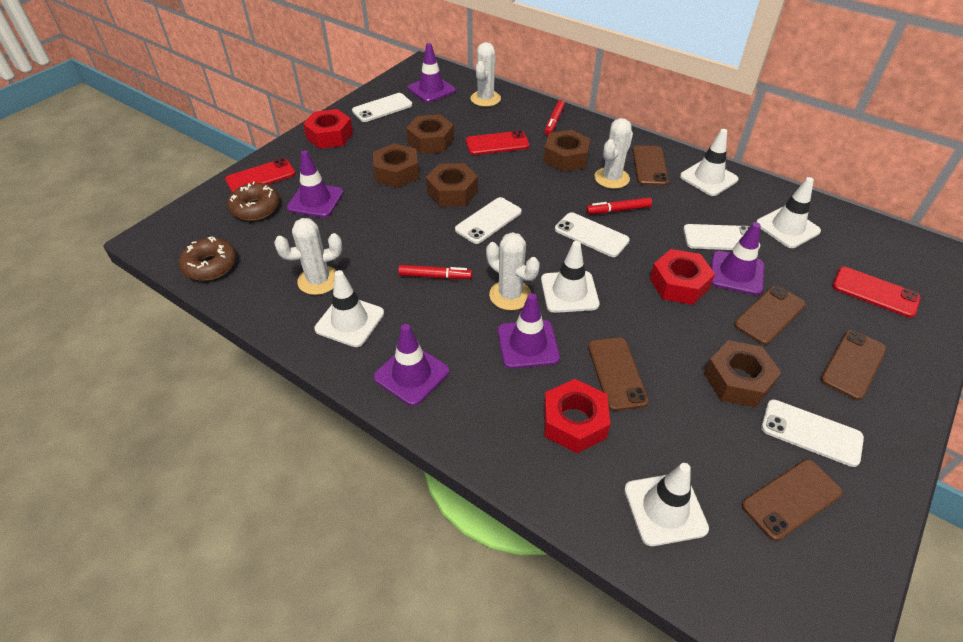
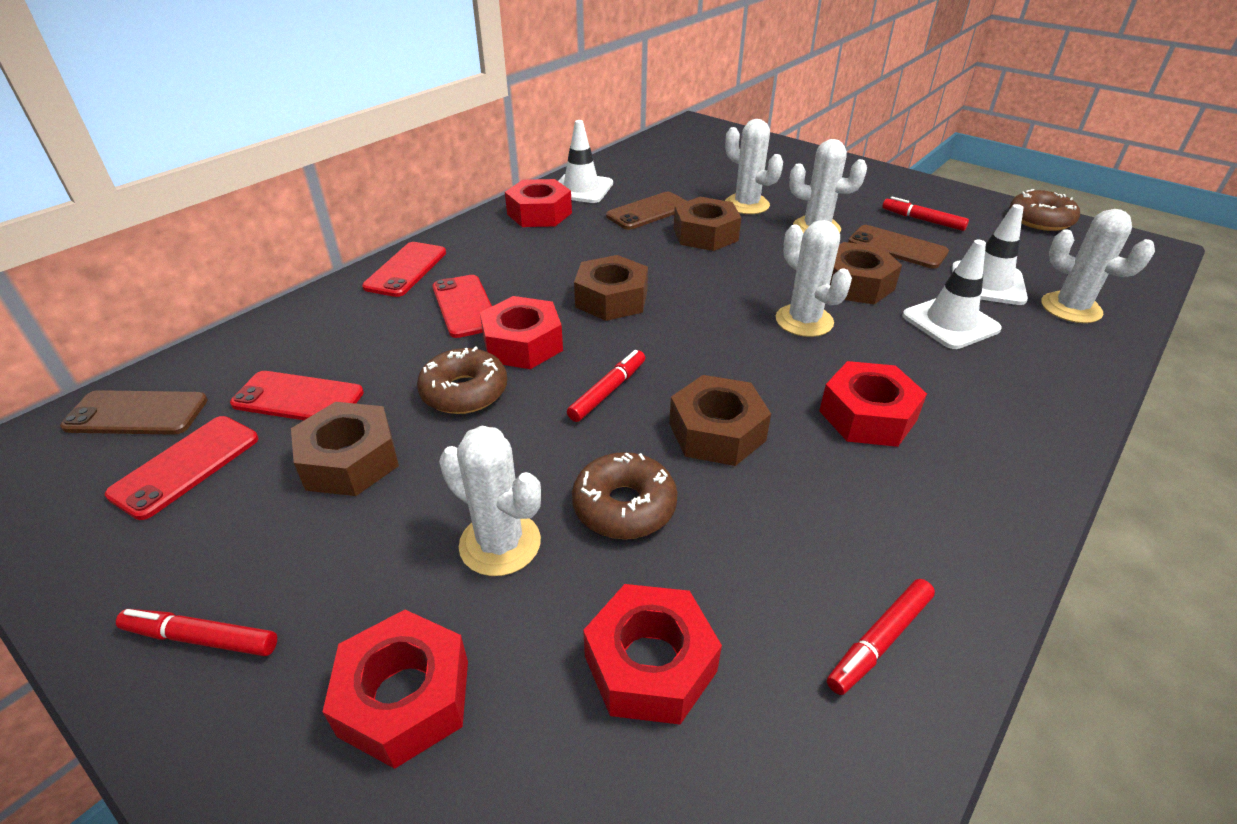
brown donut: 2 -> 3
brown phone: 5 -> 3
purple traffic cone: 5 -> 0
red marker: 3 -> 4
red nut: 3 -> 5
red phone: 3 -> 4
white cactus: 4 -> 5
white phone: 5 -> 0
white traffic cone: 5 -> 3

